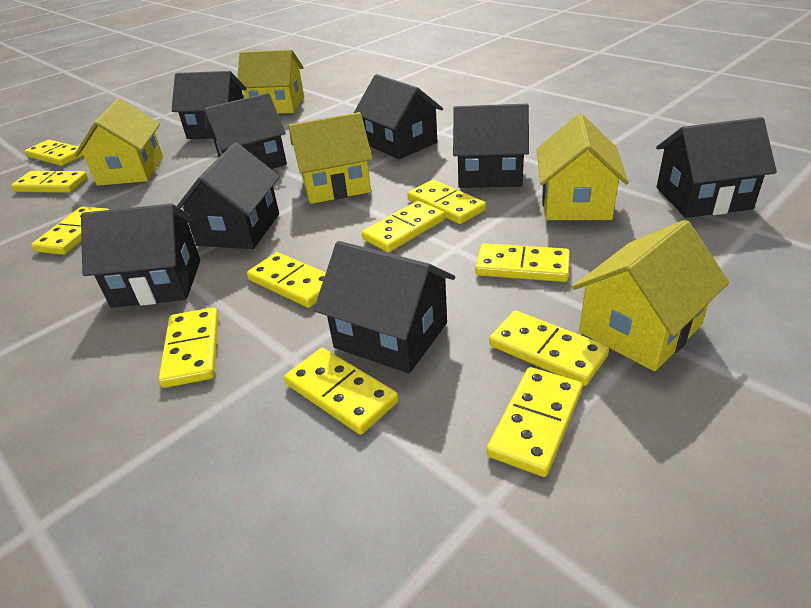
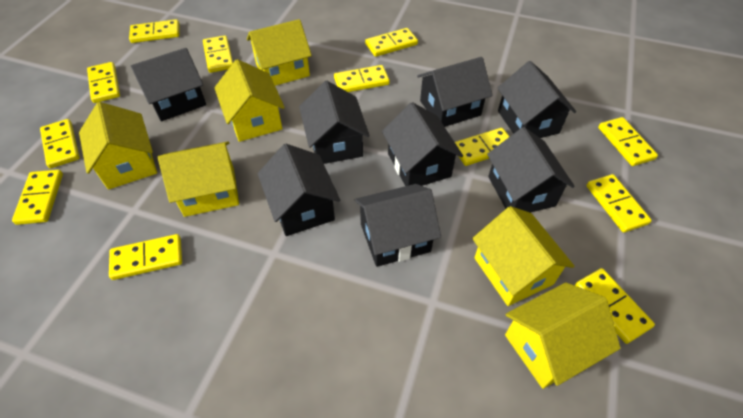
yellow domino: 11 -> 12
yellow house: 5 -> 6

